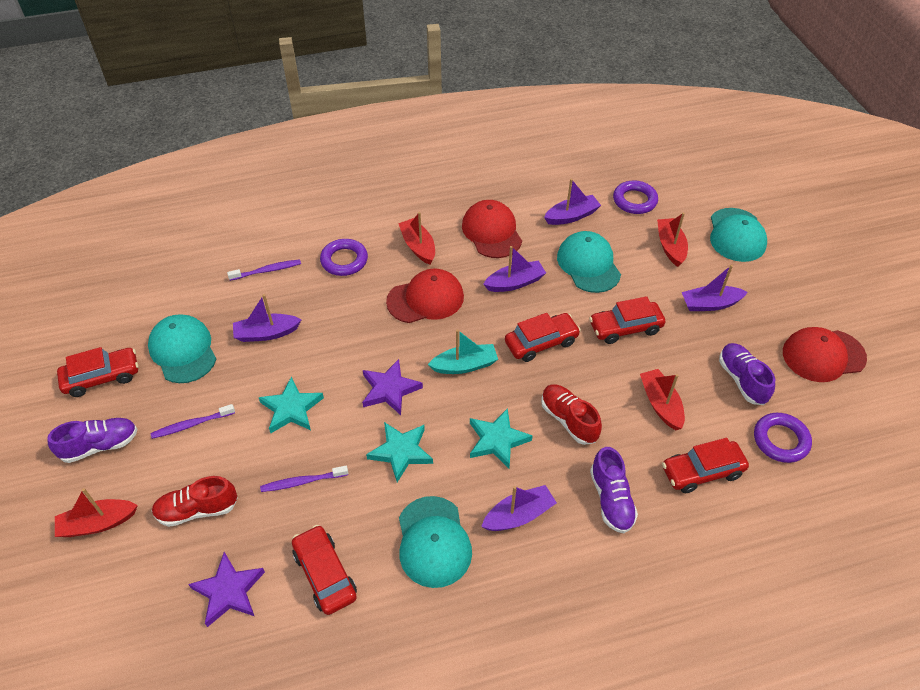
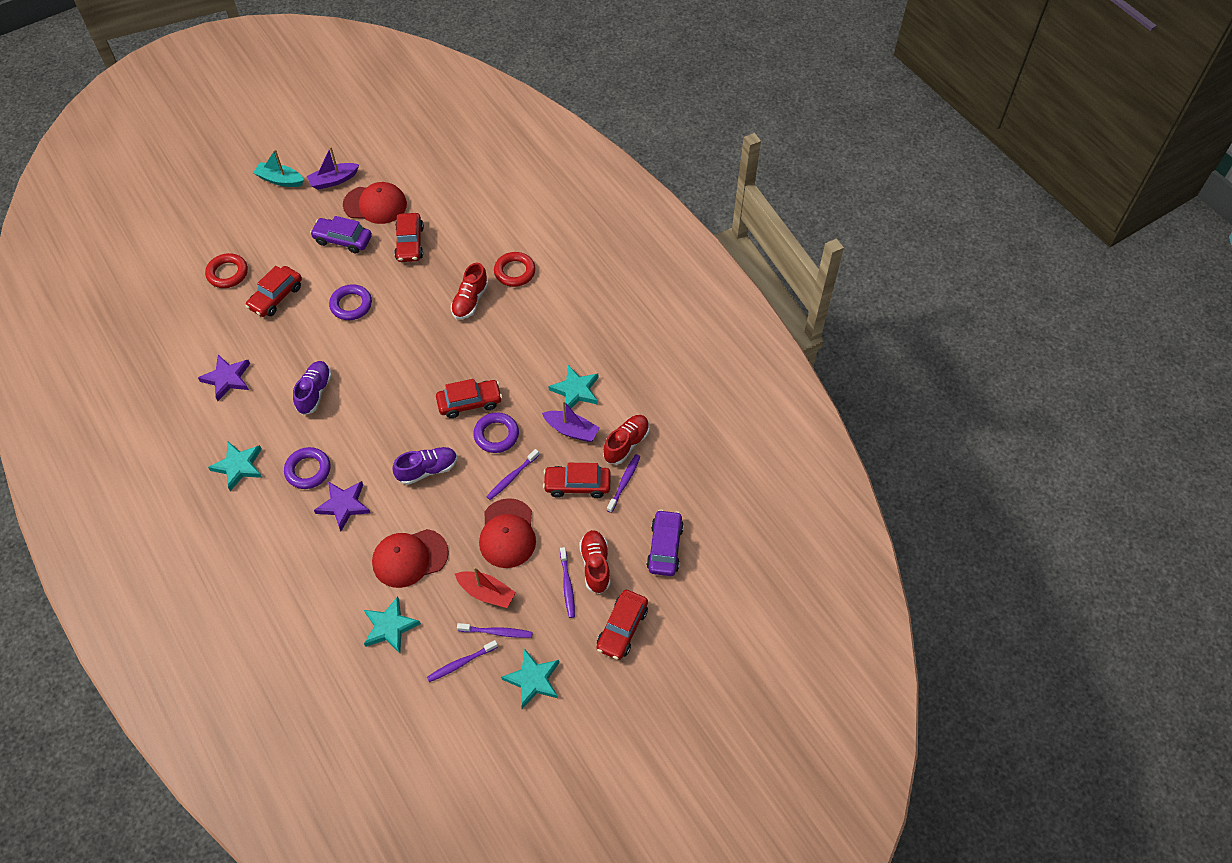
purple boat: 5 -> 2
purple car: 0 -> 2
purple shoe: 3 -> 2
purple toothbrush: 3 -> 5
red boat: 4 -> 1
red ring: 0 -> 2
red shoe: 2 -> 3
turquoise cap: 4 -> 0
turquoise star: 3 -> 4

